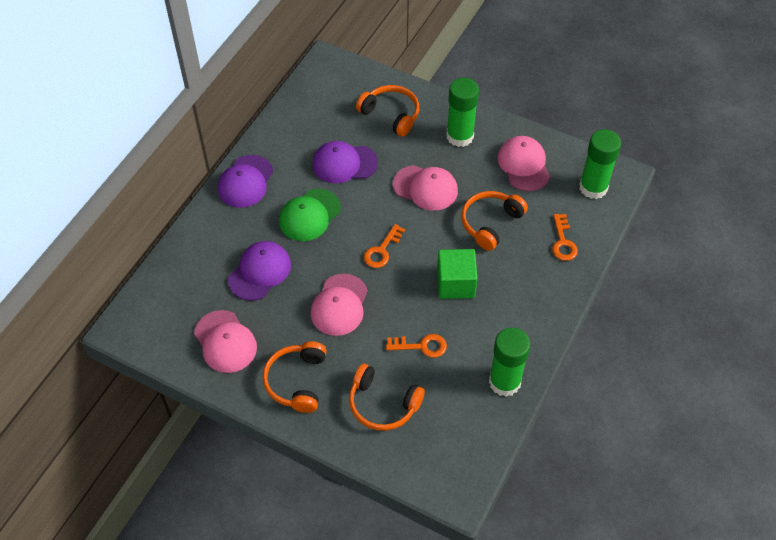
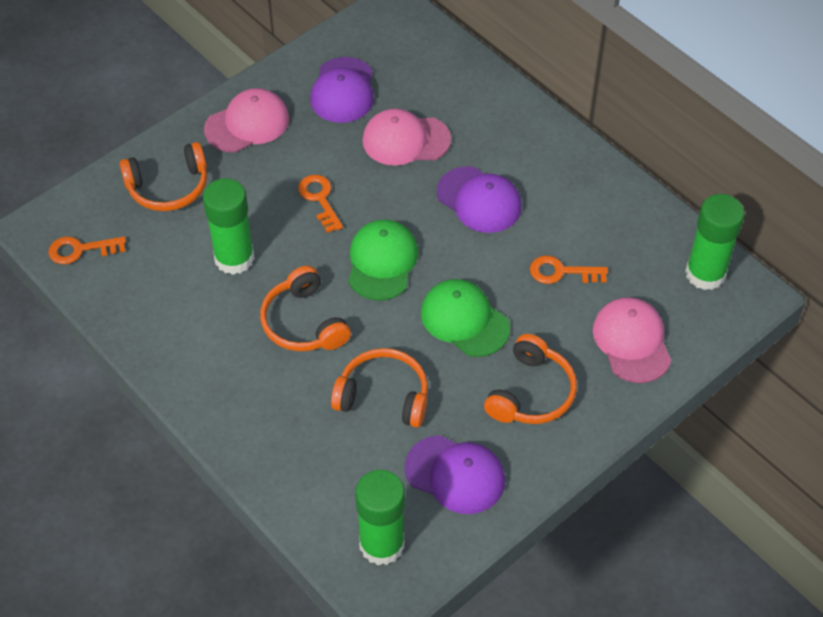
green cap: 1 -> 2
green cube: 1 -> 0
pink cap: 4 -> 3

